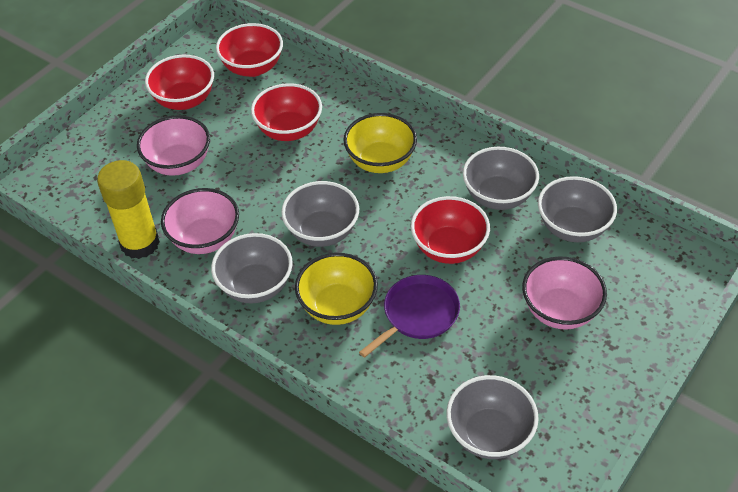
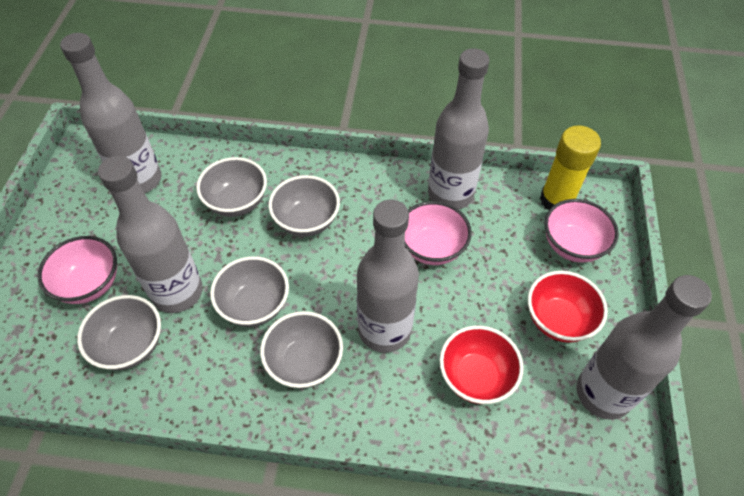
grey bottle: 0 -> 5
purple pan: 1 -> 0
red bowl: 4 -> 2
yellow bowl: 2 -> 0

